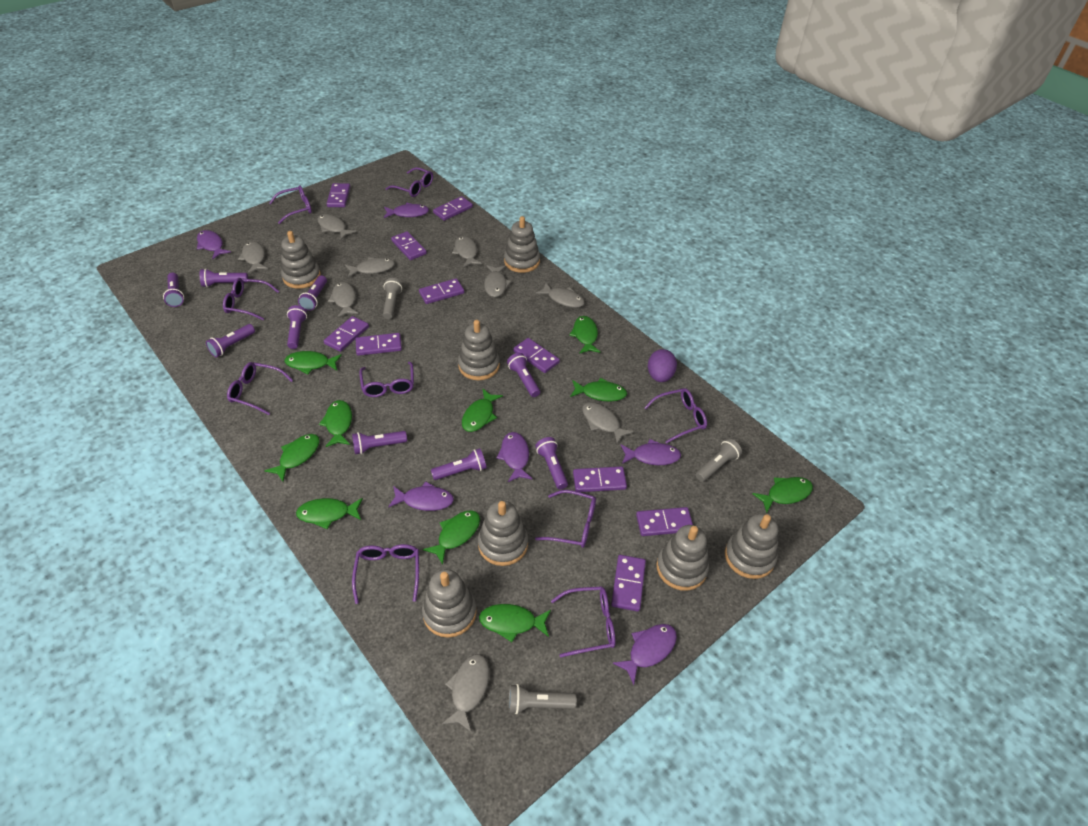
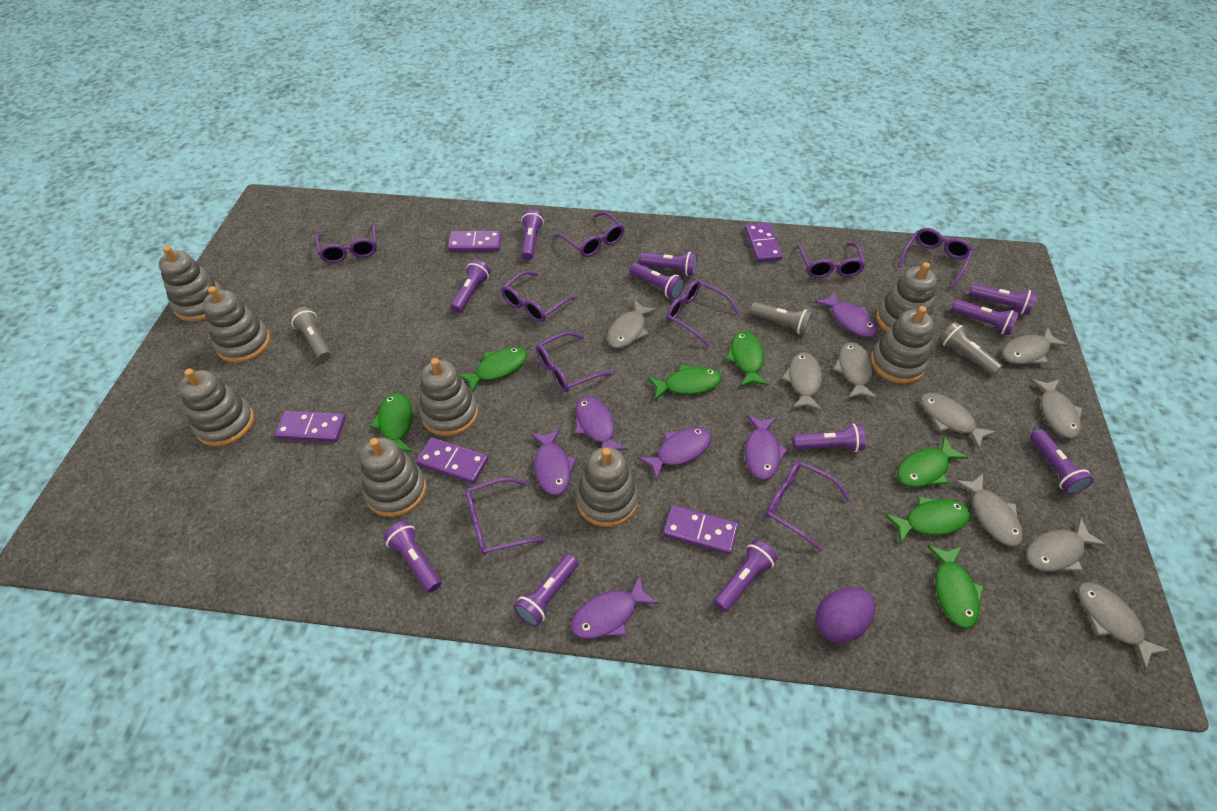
green fish: 10 -> 7
grey stacking toy: 7 -> 8
purple domino: 10 -> 5
purple flashlight: 9 -> 11

